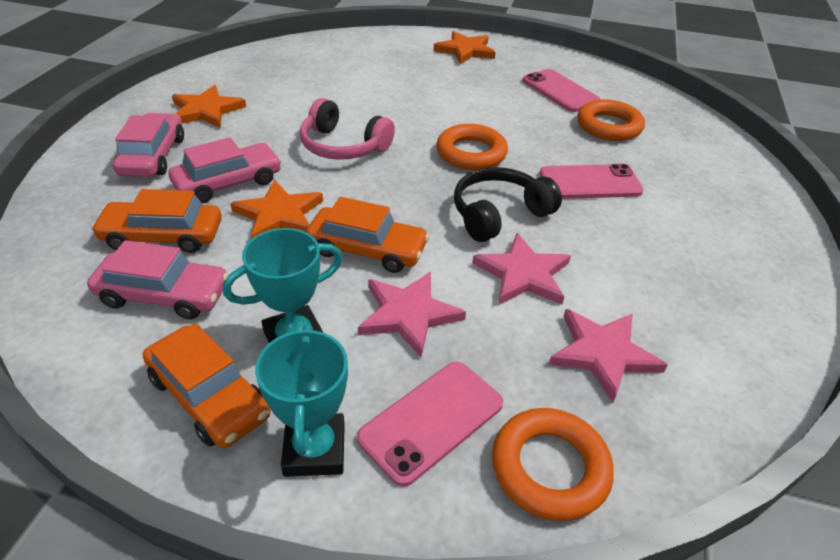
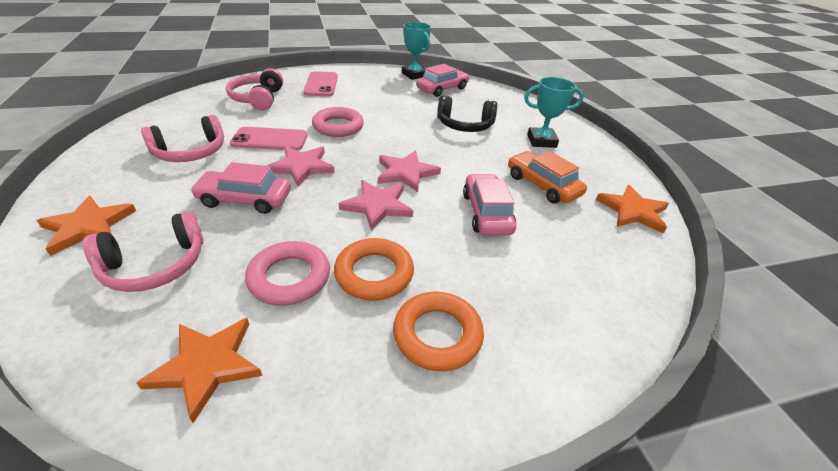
orange car: 3 -> 1
orange ring: 3 -> 2
pink headphones: 1 -> 3
pink phone: 3 -> 2
pink ring: 0 -> 2

